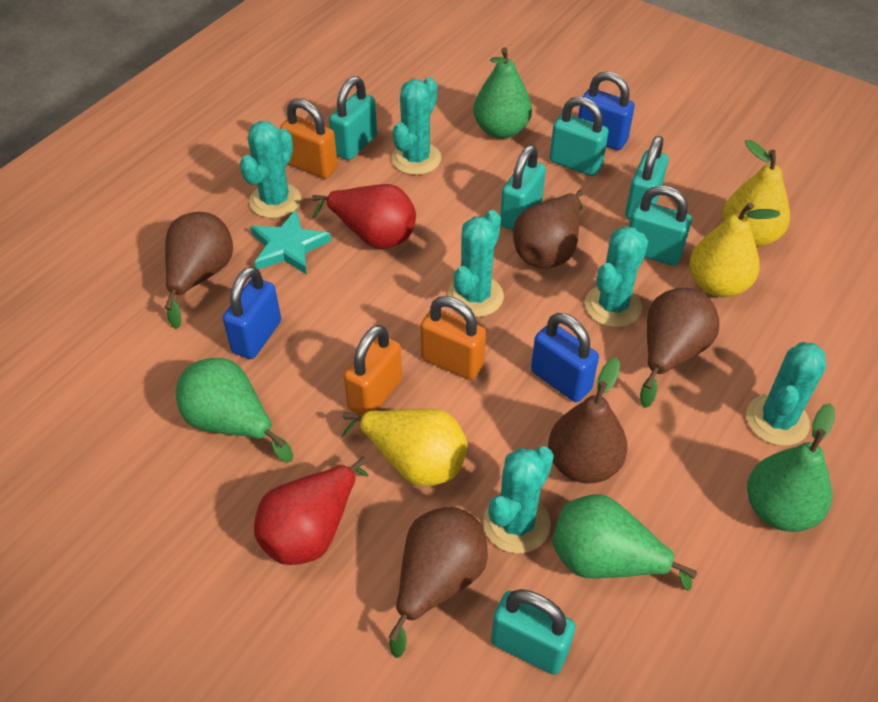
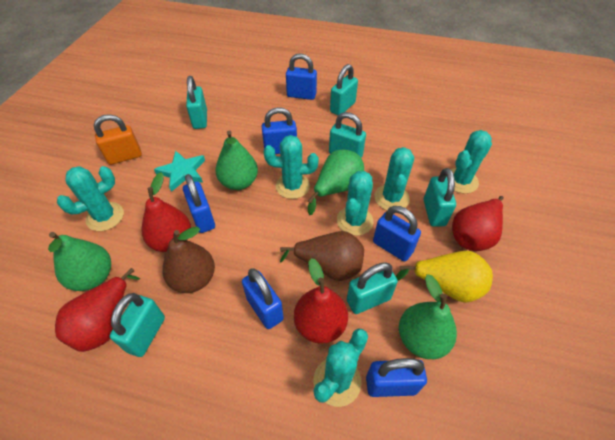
blue padlock: 3 -> 6
brown pear: 5 -> 2
orange padlock: 3 -> 1
red pear: 2 -> 4
yellow pear: 3 -> 1

